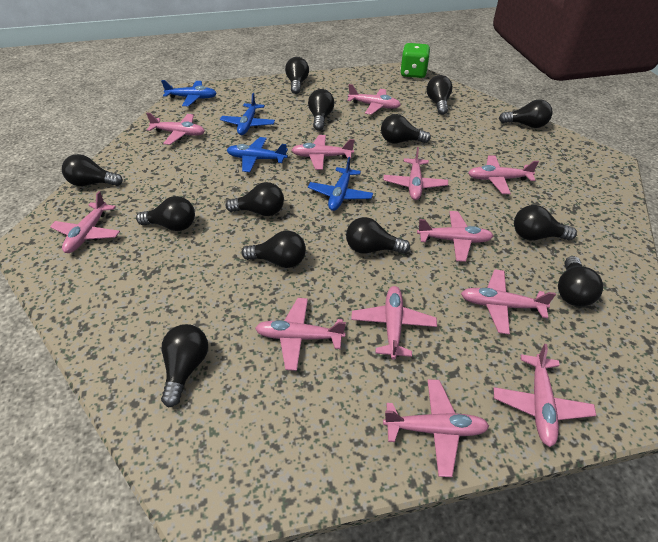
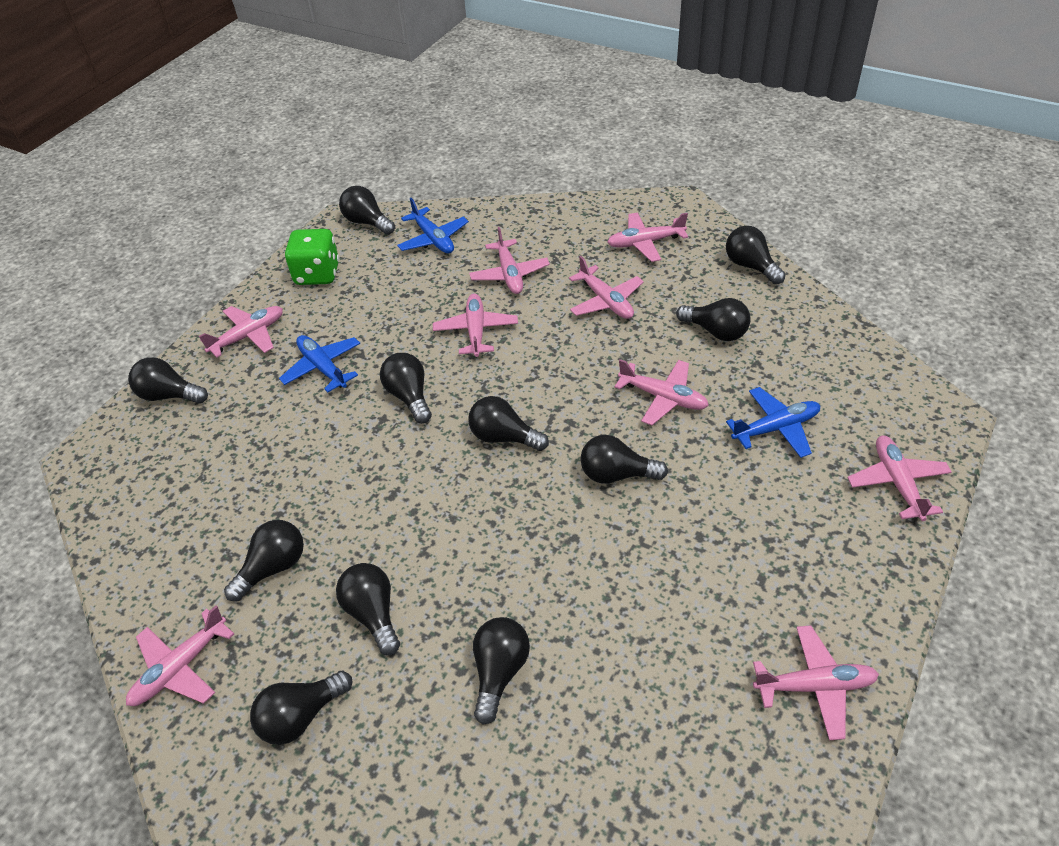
black light bulb: 13 -> 11
blue plane: 4 -> 3
pink plane: 12 -> 9

